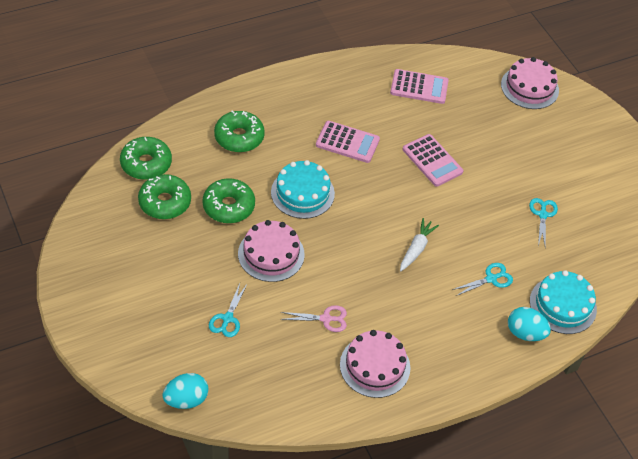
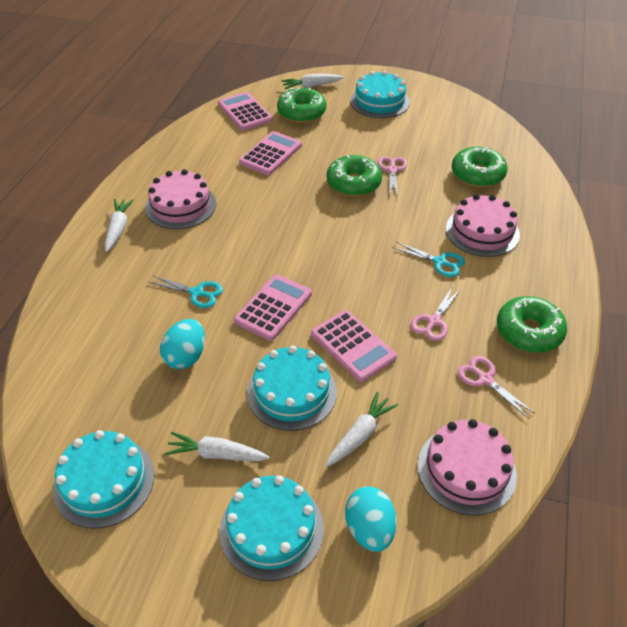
pink calculator: 3 -> 4
pink scissors: 1 -> 3
turquoise cake: 2 -> 4
turquoise scissors: 3 -> 2
white carrot: 1 -> 4

